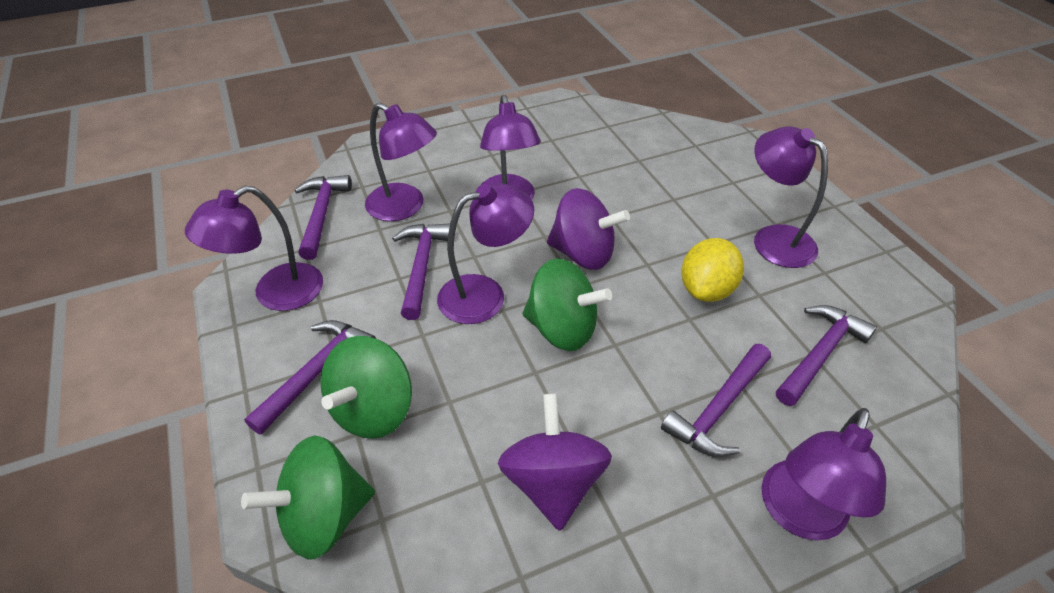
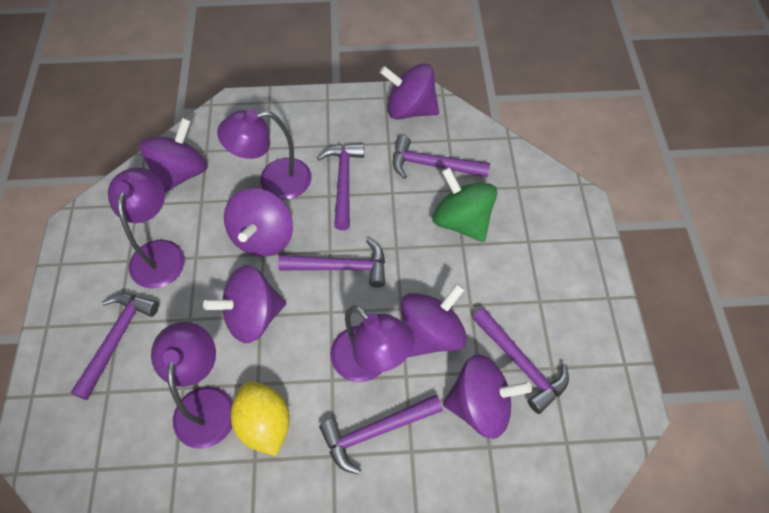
green spinning top: 3 -> 1
purple hammer: 5 -> 6
purple lamp: 6 -> 4
purple spinning top: 2 -> 6

